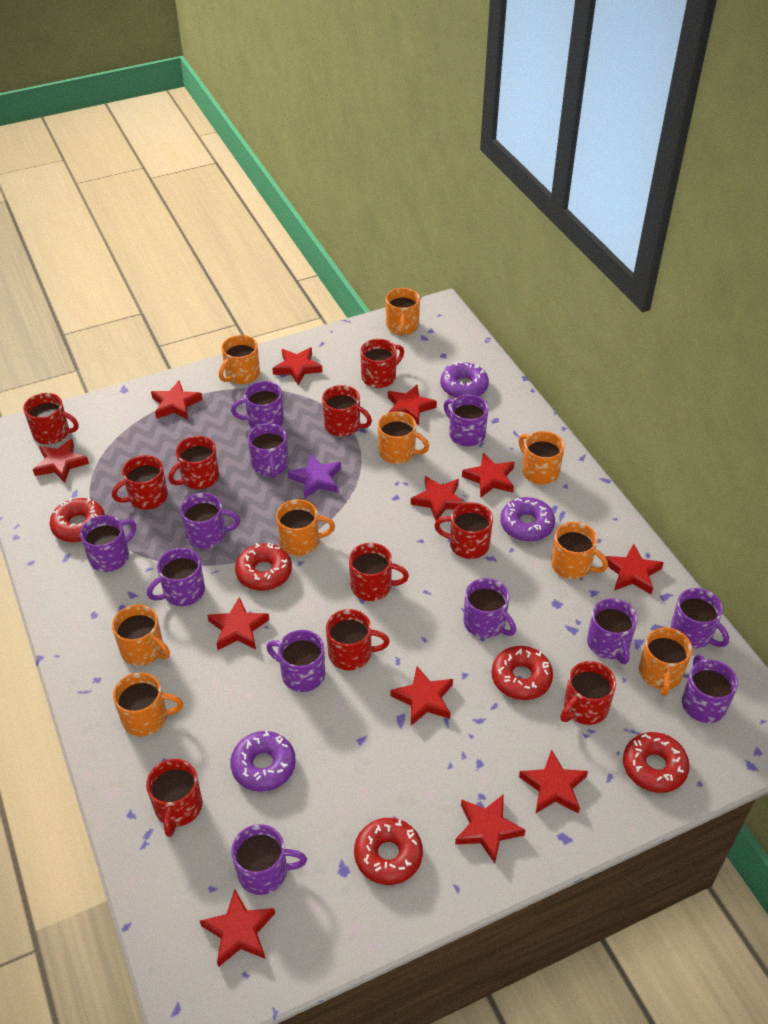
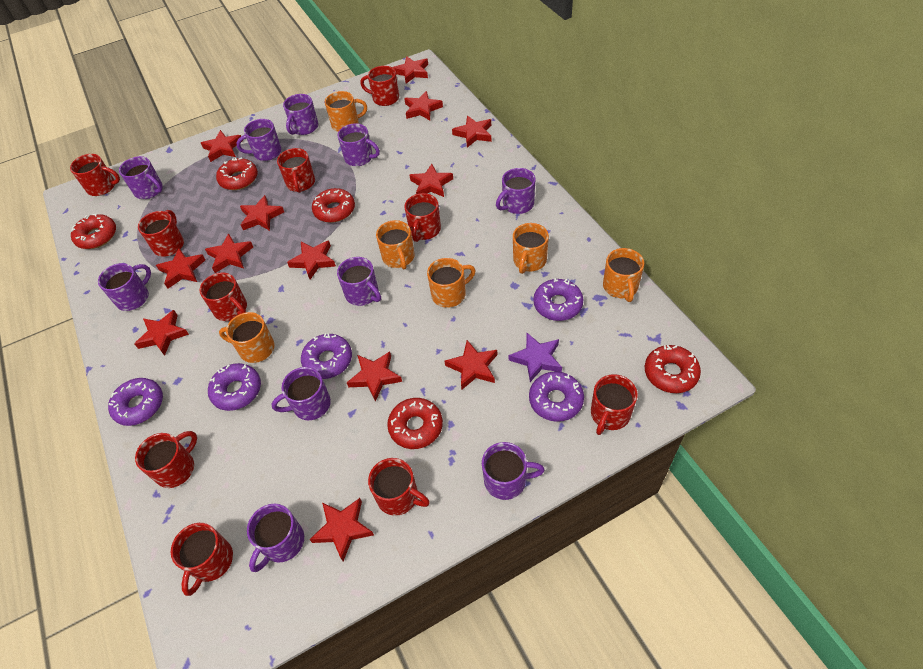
orange mug: 9 -> 6
purple donut: 3 -> 5
purple mug: 12 -> 10
red star: 12 -> 13

